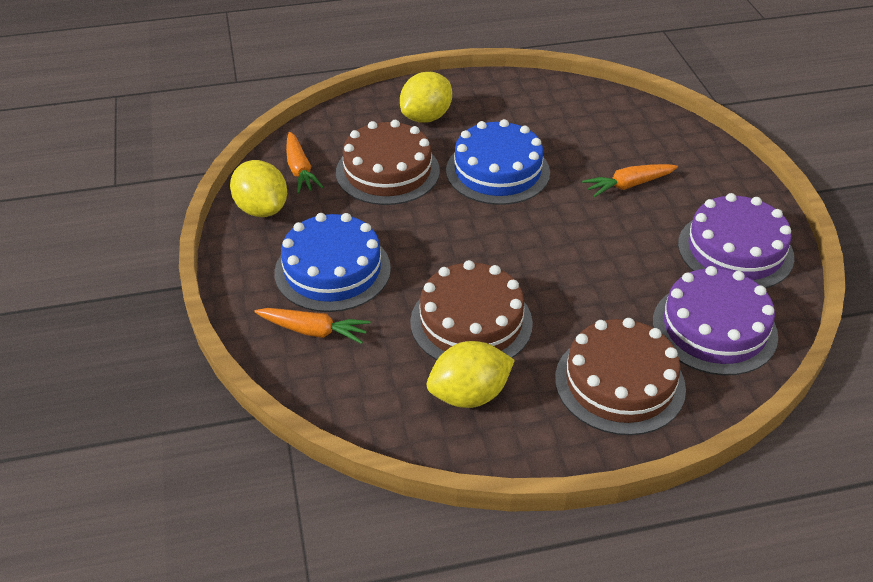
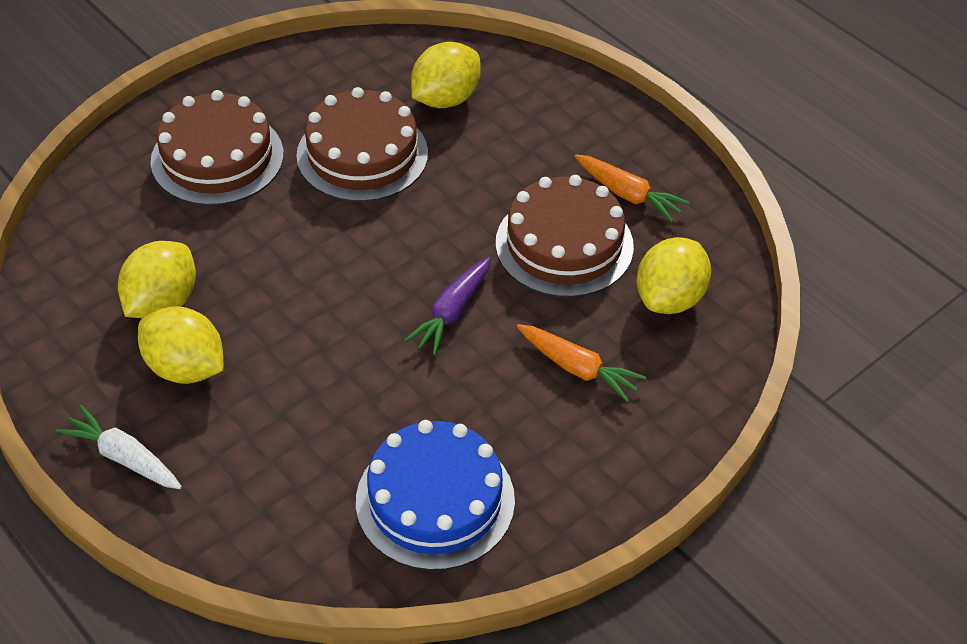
blue cake: 2 -> 1
orange carrot: 3 -> 2
purple cake: 2 -> 0
purple carrot: 0 -> 1
white carrot: 0 -> 1
yellow lemon: 3 -> 4

